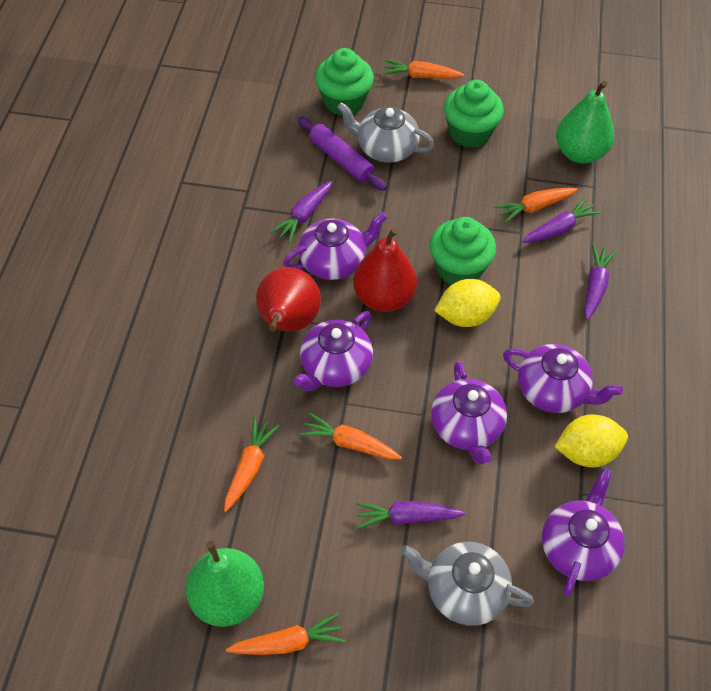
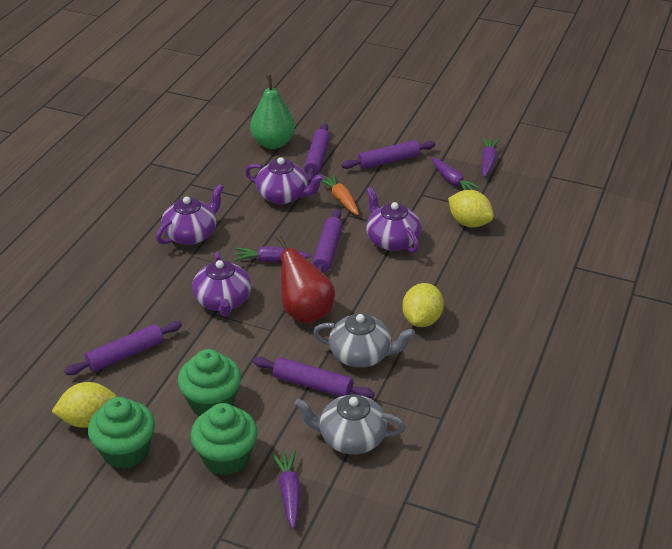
green pear: 2 -> 1
orange carrot: 5 -> 1
purple rolling pin: 1 -> 5
purple teapot: 5 -> 4
red pear: 2 -> 1
yellow lemon: 2 -> 3

